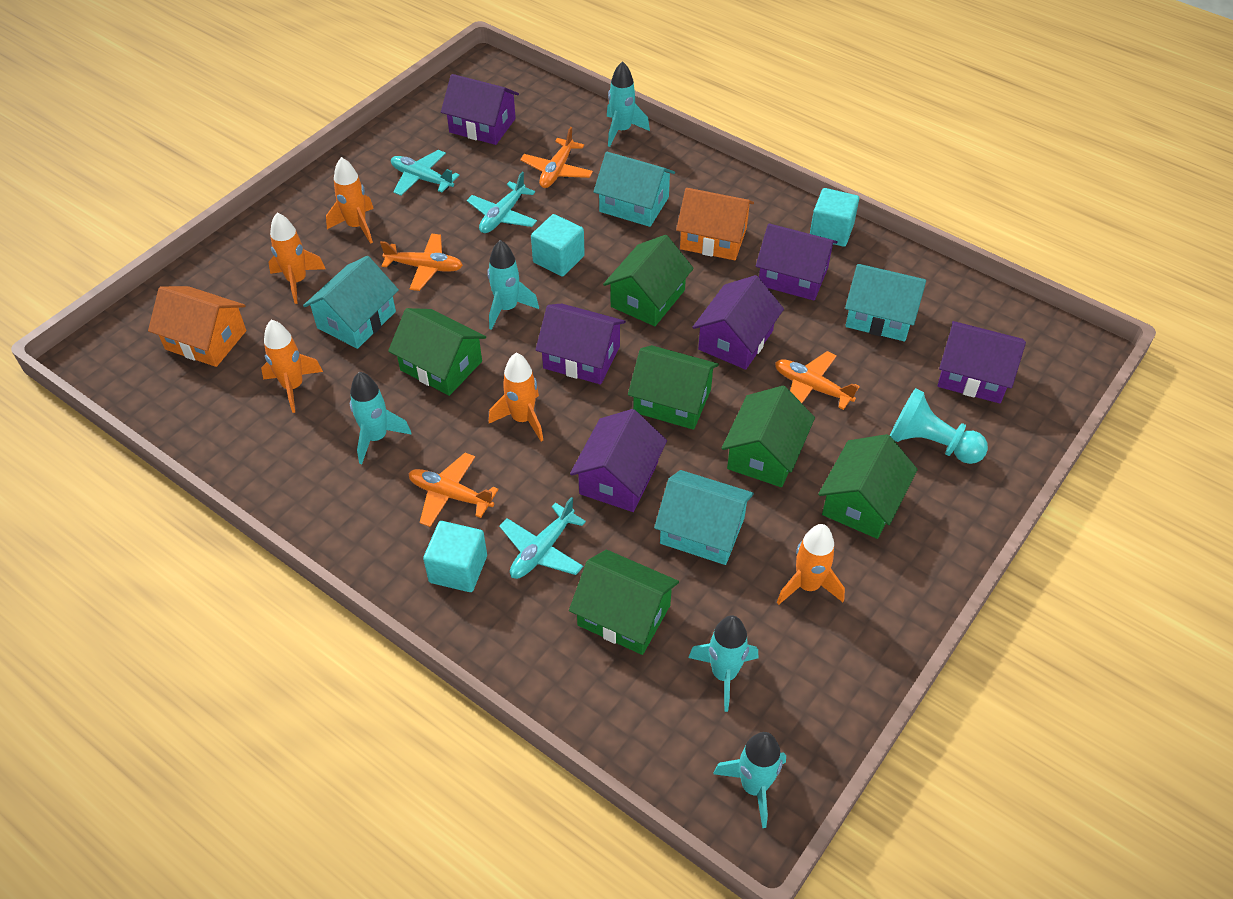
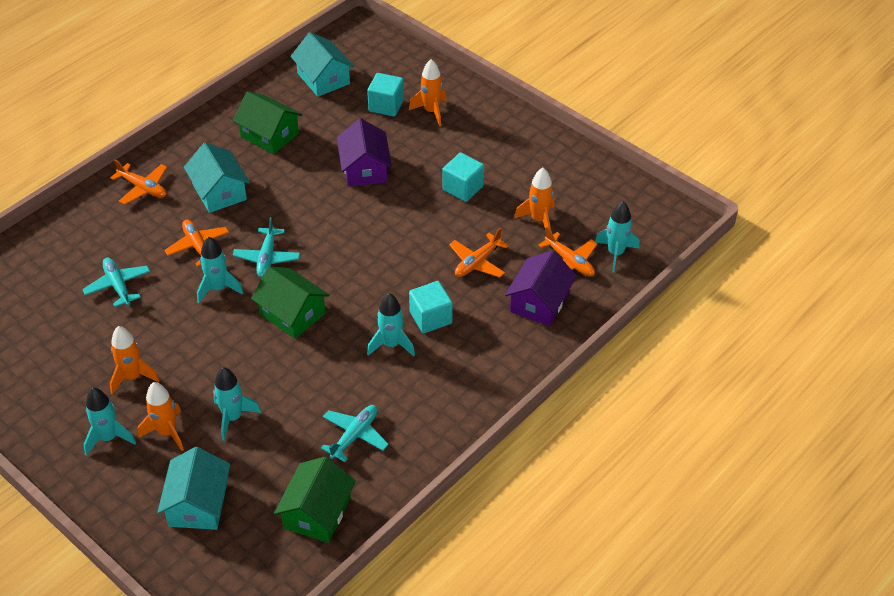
green house: 6 -> 3
orange house: 2 -> 0
orange rocket: 5 -> 4
purple house: 6 -> 2
turquoise house: 4 -> 3
turquoise pawn: 1 -> 0

